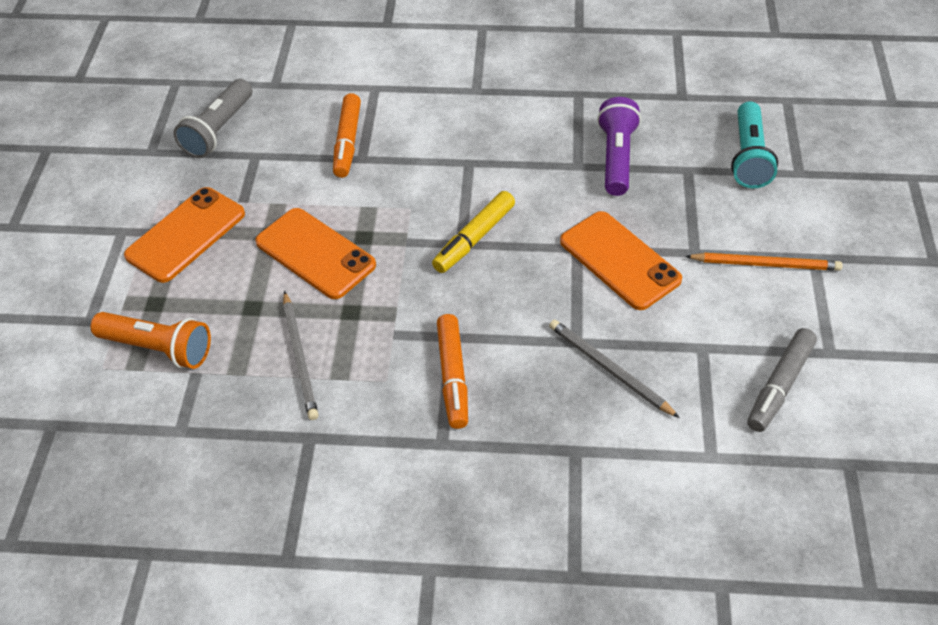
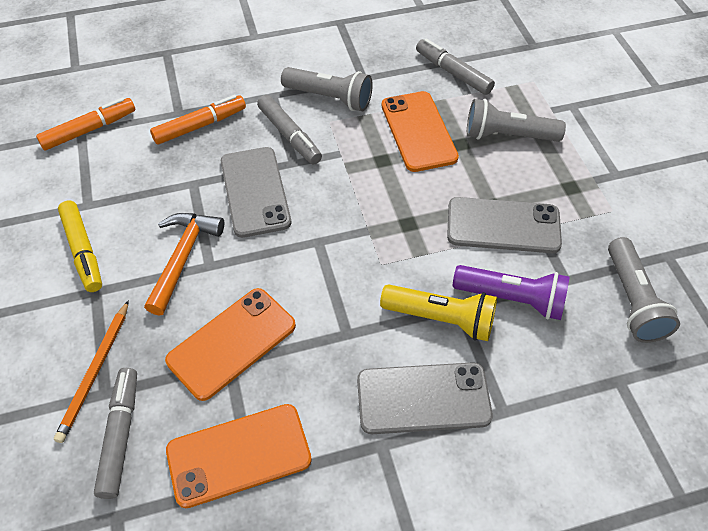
grey flashlight: 1 -> 3
grey marker: 1 -> 3
grey pencil: 2 -> 0
grey phone: 0 -> 3
orange flashlight: 1 -> 0
orange hammer: 0 -> 1
turquoise flashlight: 1 -> 0
yellow flashlight: 0 -> 1

